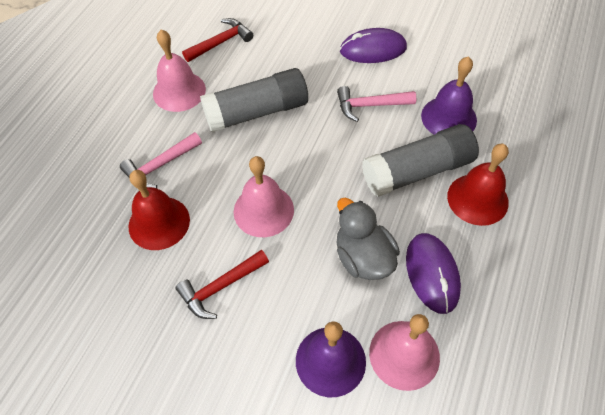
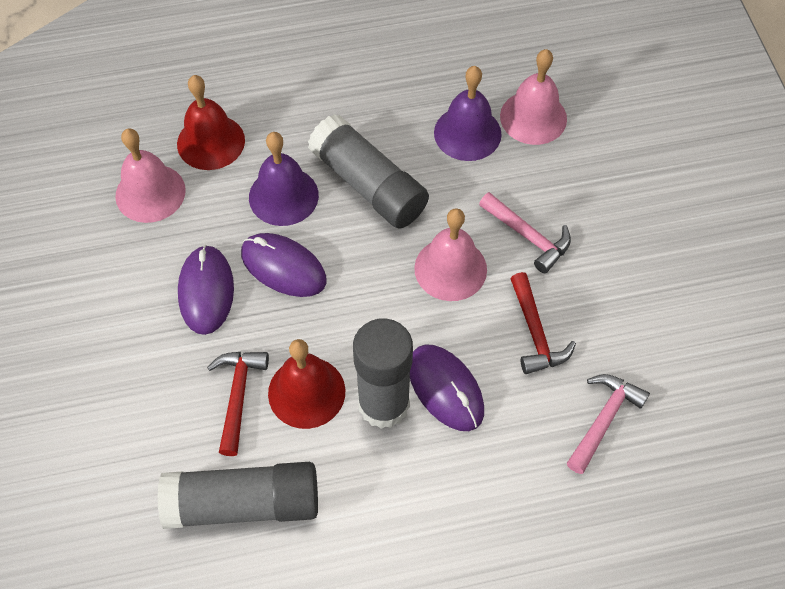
grey duck: 1 -> 0
grey glue stick: 2 -> 3
purple mouse: 2 -> 3

